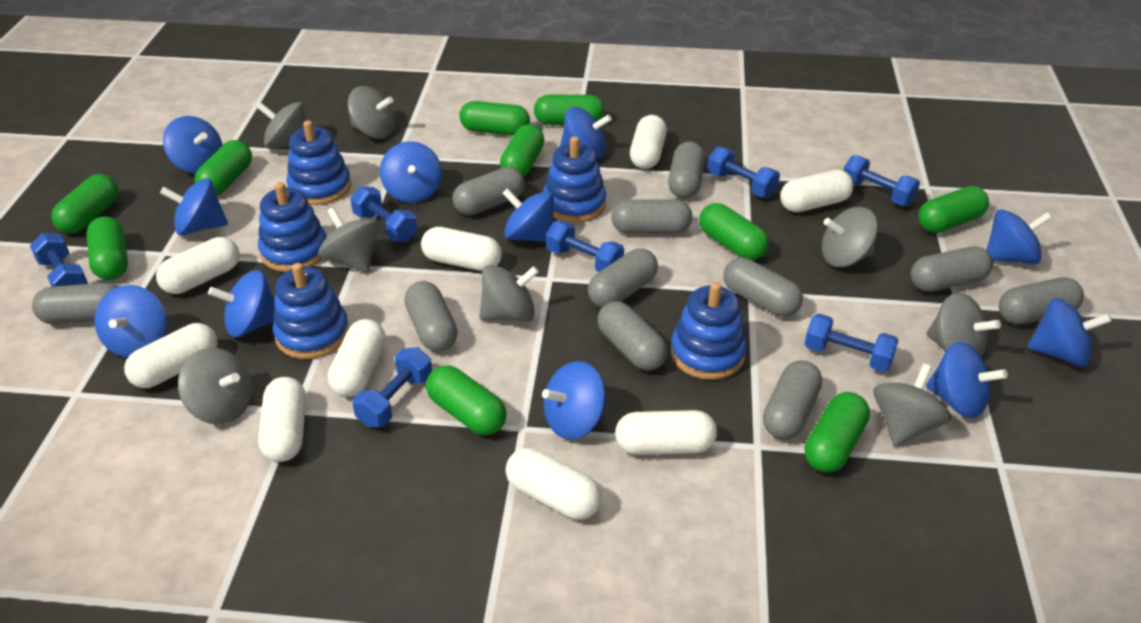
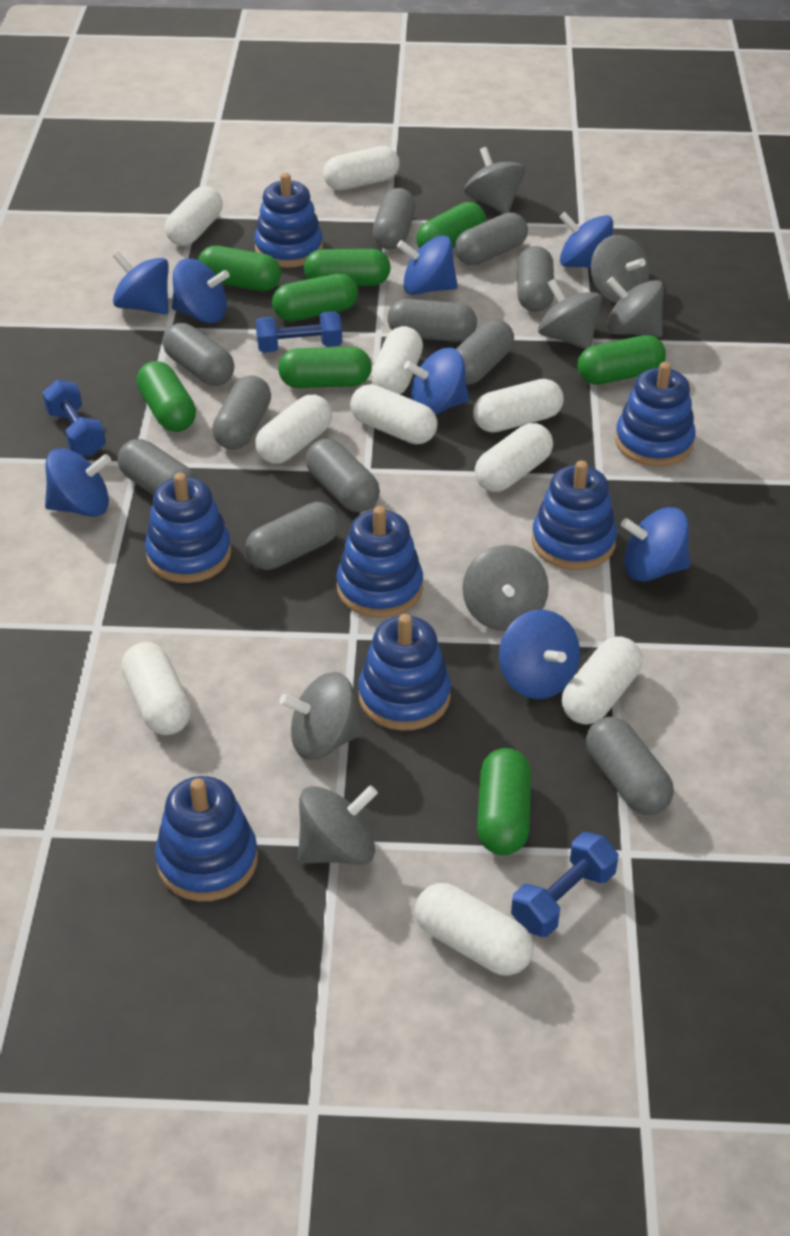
blue dumbbell: 7 -> 3
blue spinning top: 11 -> 8
blue stacking toy: 5 -> 7
green capsule: 10 -> 8
grey spinning top: 8 -> 7
white capsule: 9 -> 10

